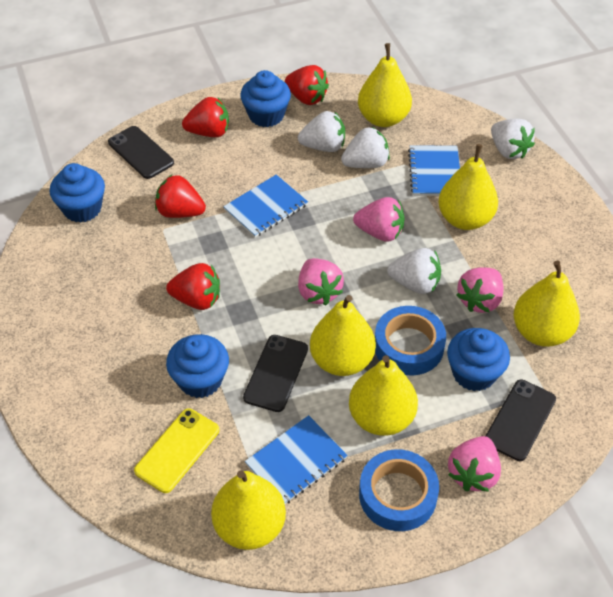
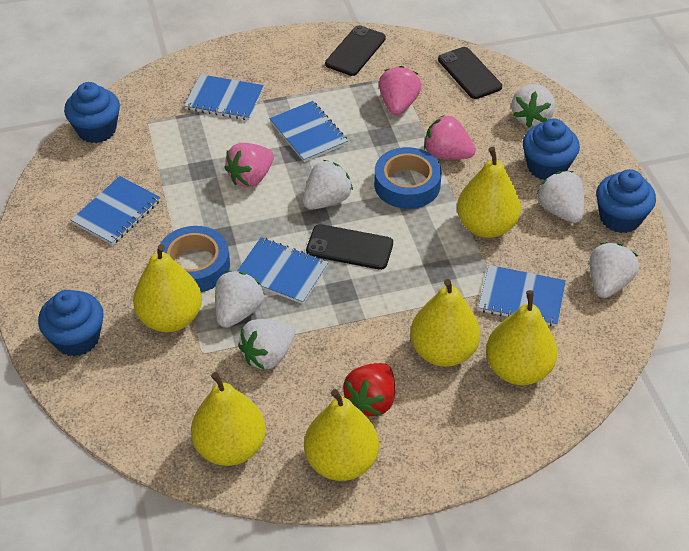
blue notebook: 3 -> 5
pink strawberry: 4 -> 3
red strawberry: 4 -> 1
white strawberry: 4 -> 6
yellow phone: 1 -> 0

